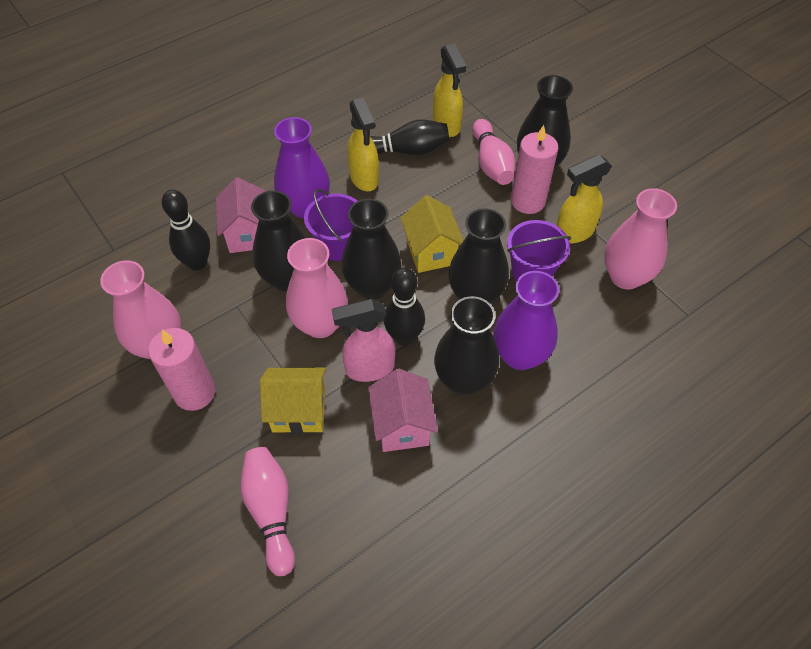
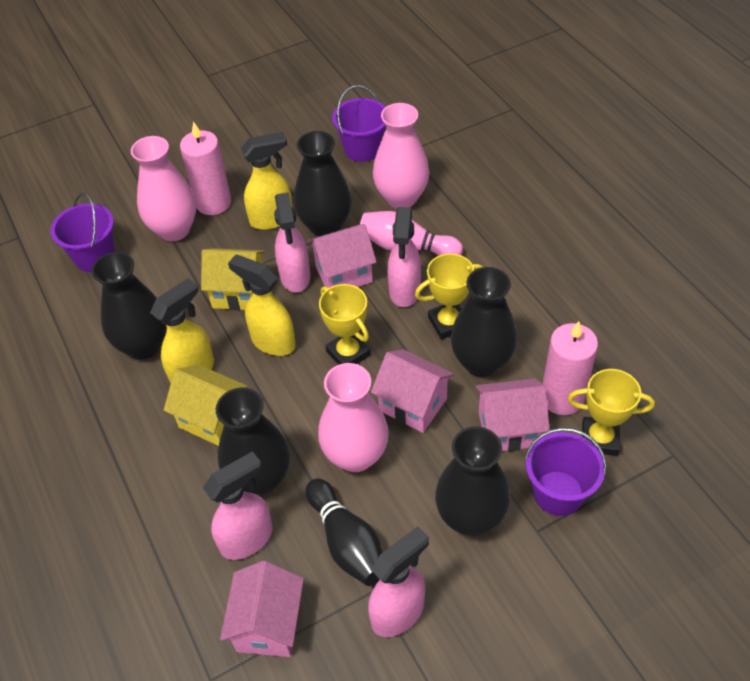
black bowling pin: 3 -> 1
pink bowling pin: 2 -> 1
pink house: 2 -> 4
pink spray bottle: 1 -> 4
purple bucket: 2 -> 3
purple vase: 2 -> 0
yellow trophy: 0 -> 3

